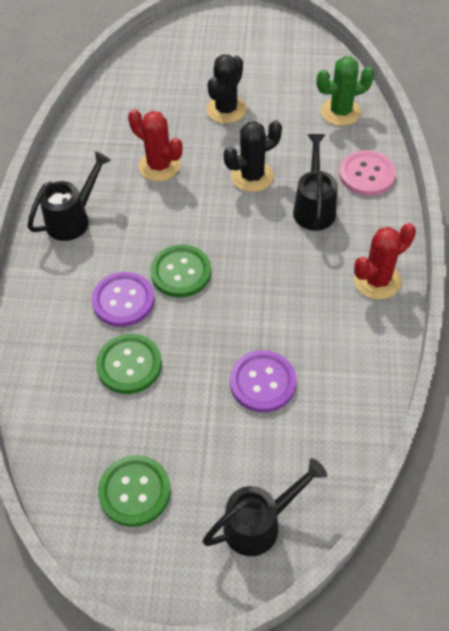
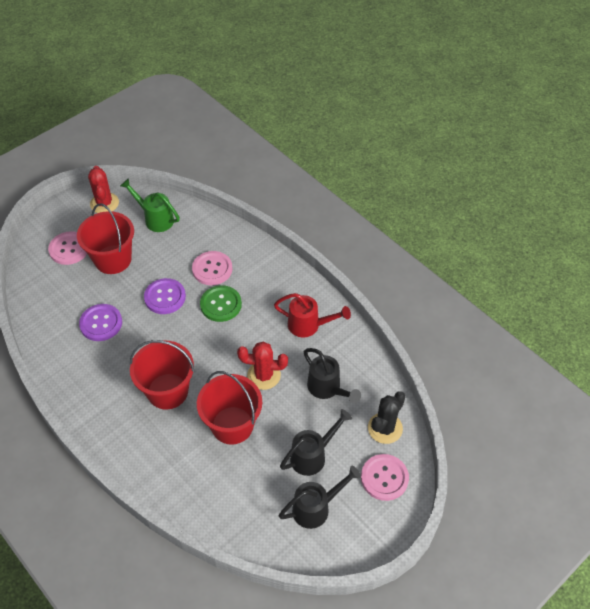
black cactus: 2 -> 1
green button: 3 -> 1
green cactus: 1 -> 0
green watering can: 0 -> 1
pink button: 1 -> 3
red bucket: 0 -> 3
red watering can: 0 -> 1

